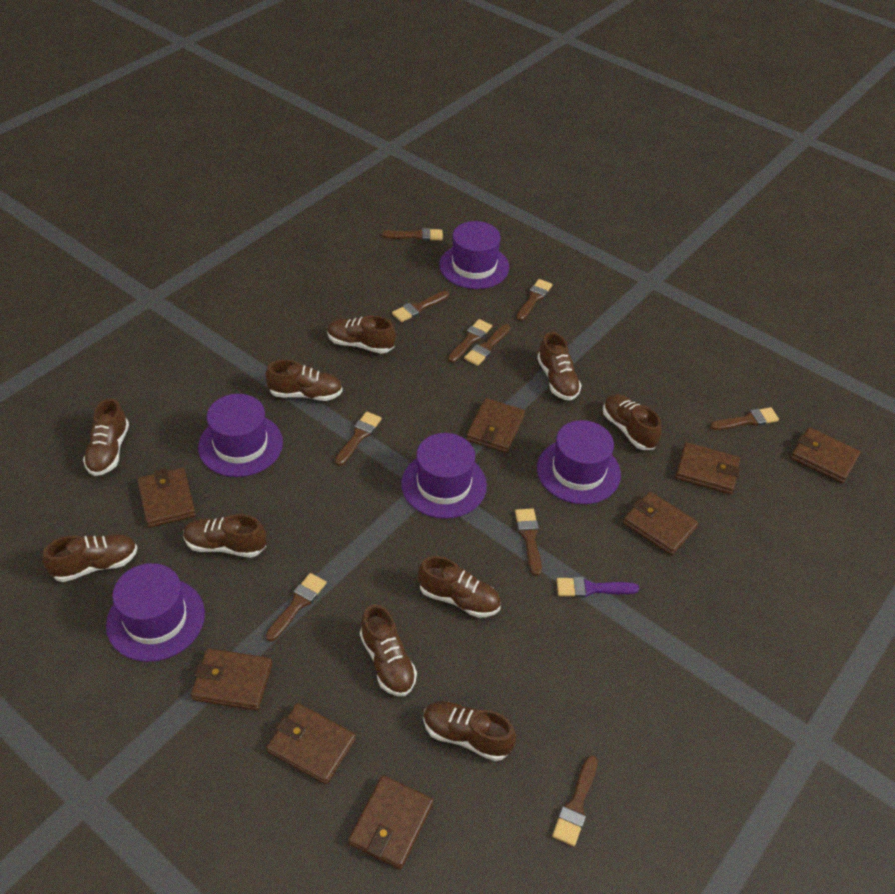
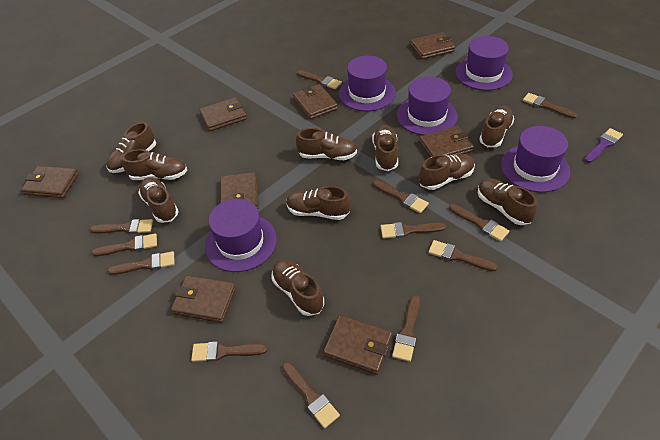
brown brush: 10 -> 12

